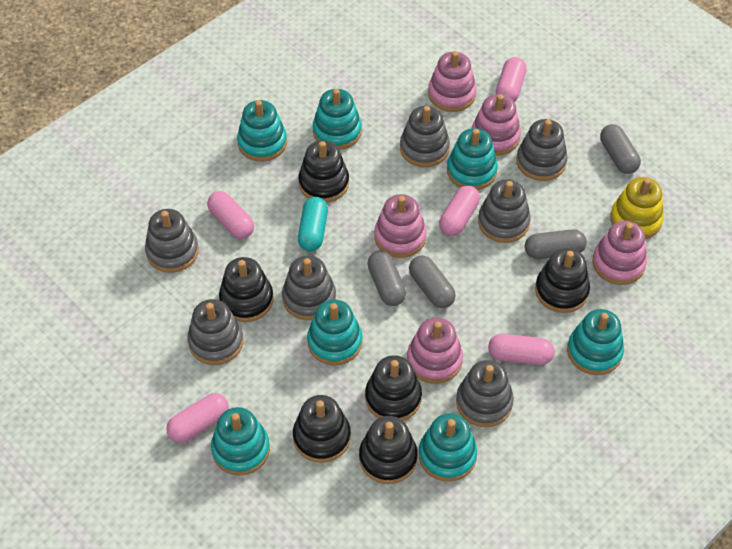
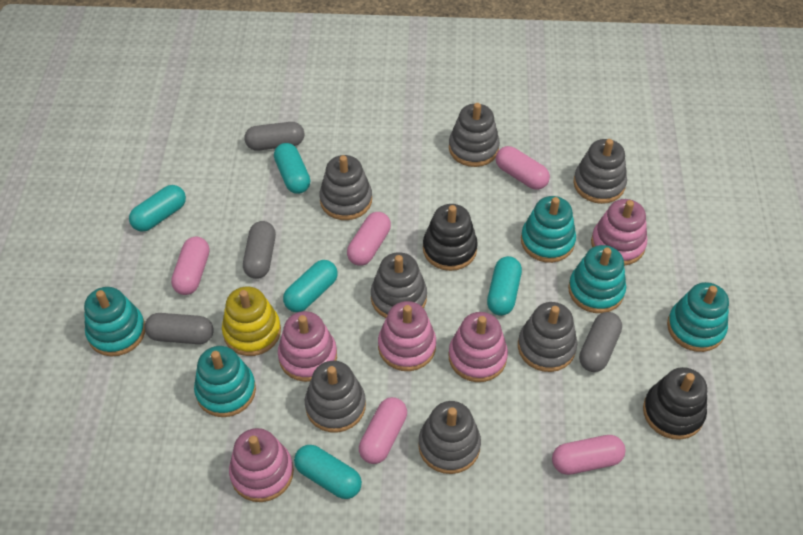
black stacking toy: 6 -> 2
turquoise capsule: 1 -> 5
turquoise stacking toy: 7 -> 5

